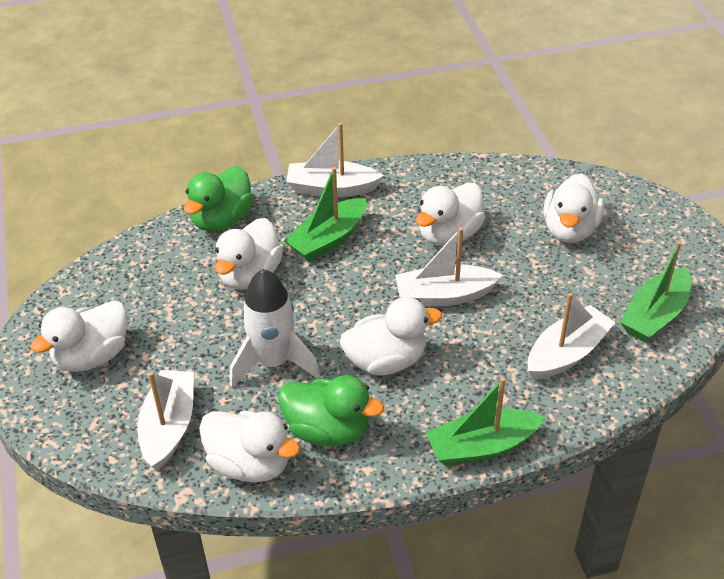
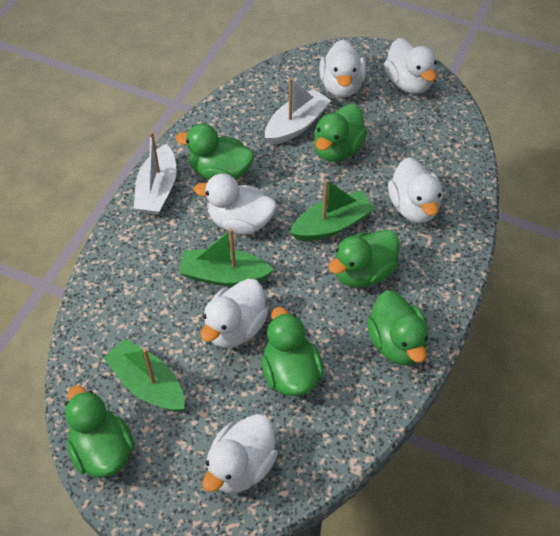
green duck: 2 -> 6
white boat: 4 -> 2
white rocket: 1 -> 0

